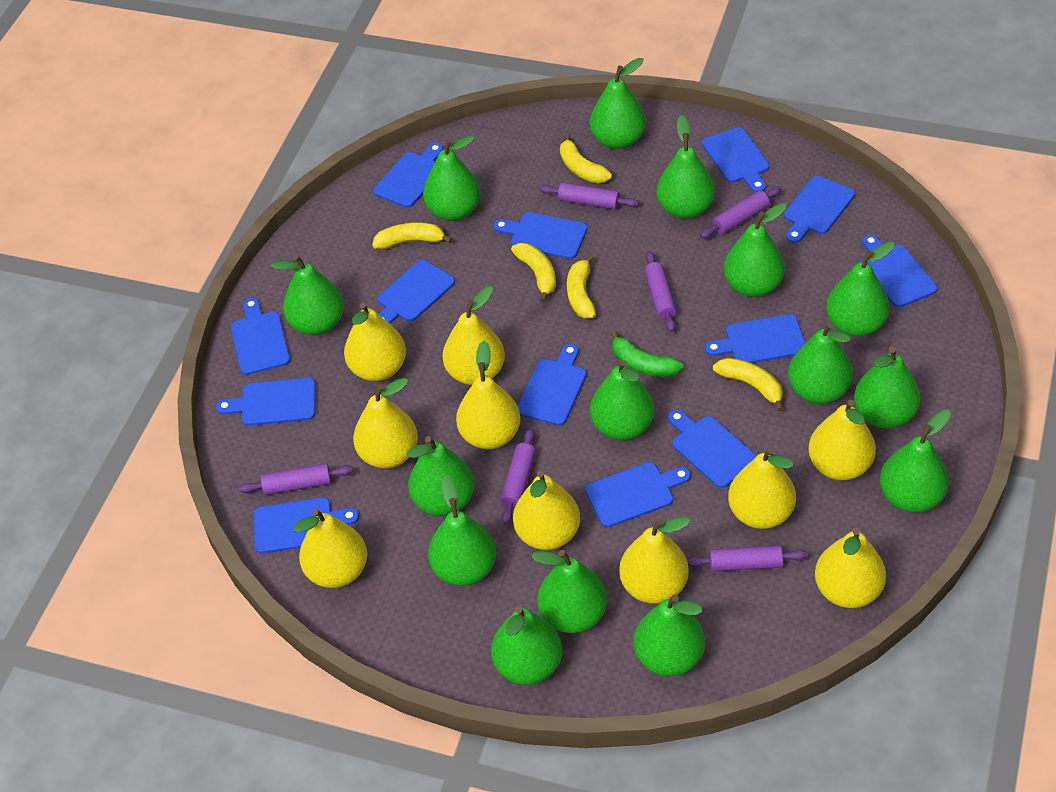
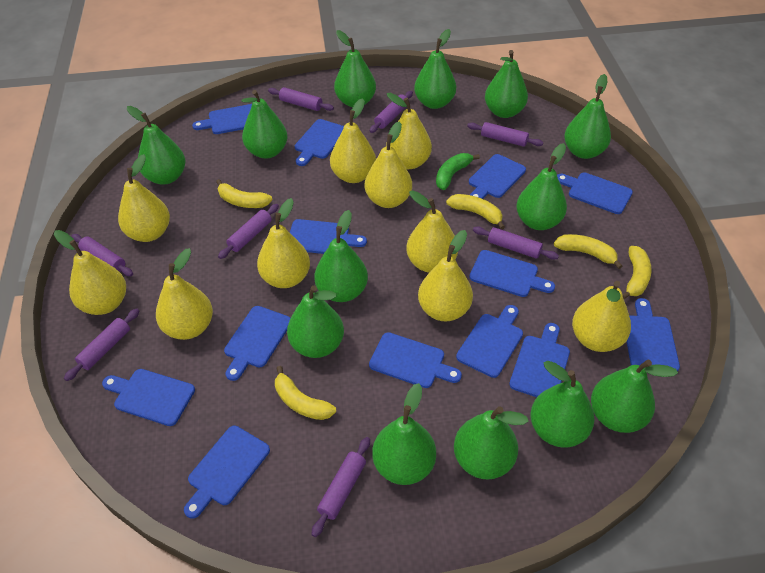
green pear: 15 -> 13
purple rolling pin: 6 -> 8

